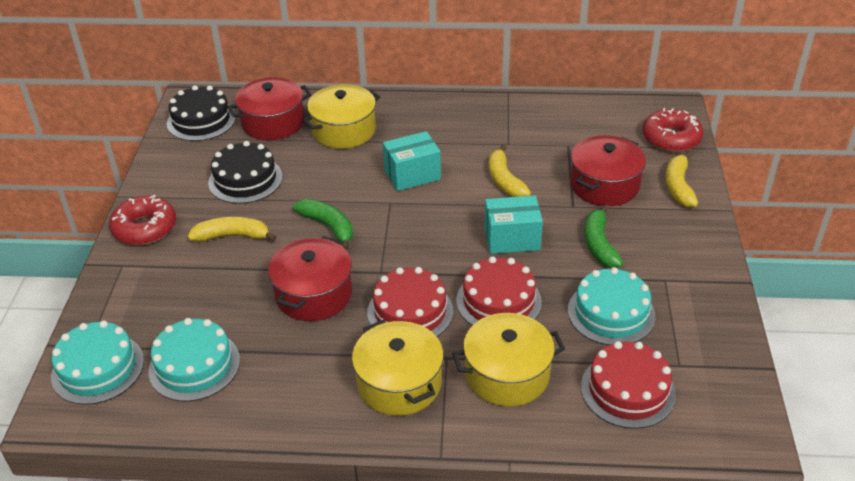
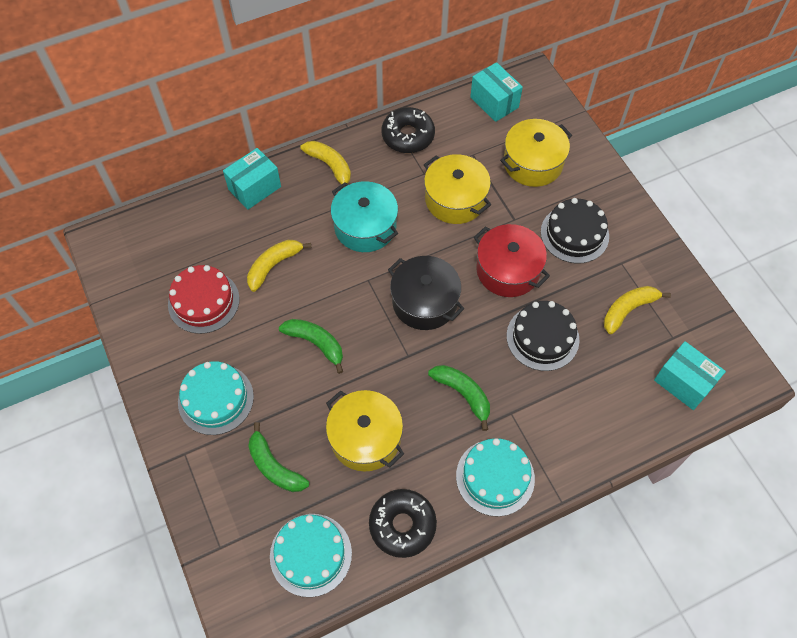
black donut: 0 -> 2
black pot: 0 -> 1
green banana: 2 -> 3
red cake: 3 -> 1
red donut: 2 -> 0
red pot: 3 -> 1
turquoise box: 2 -> 3
turquoise pot: 0 -> 1

